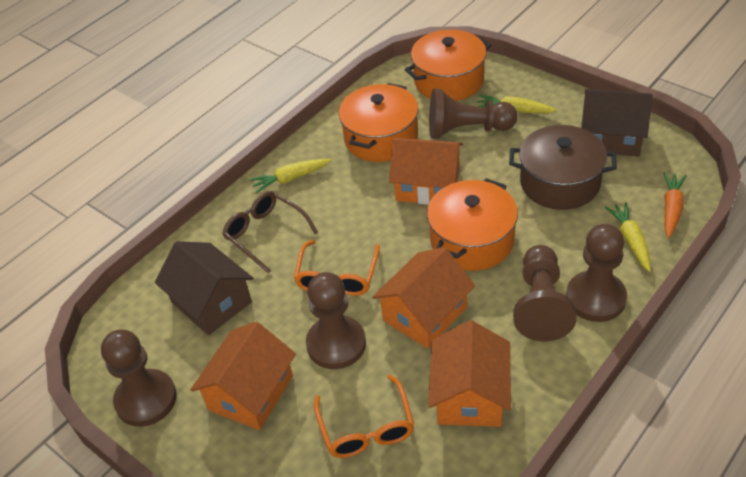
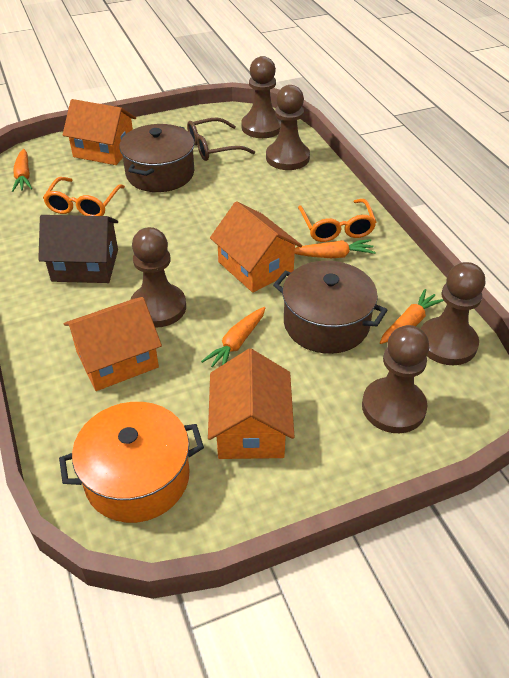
brown house: 2 -> 1
brown pot: 1 -> 2
orange carrot: 1 -> 4
orange pot: 3 -> 1
yellow carrot: 3 -> 0

